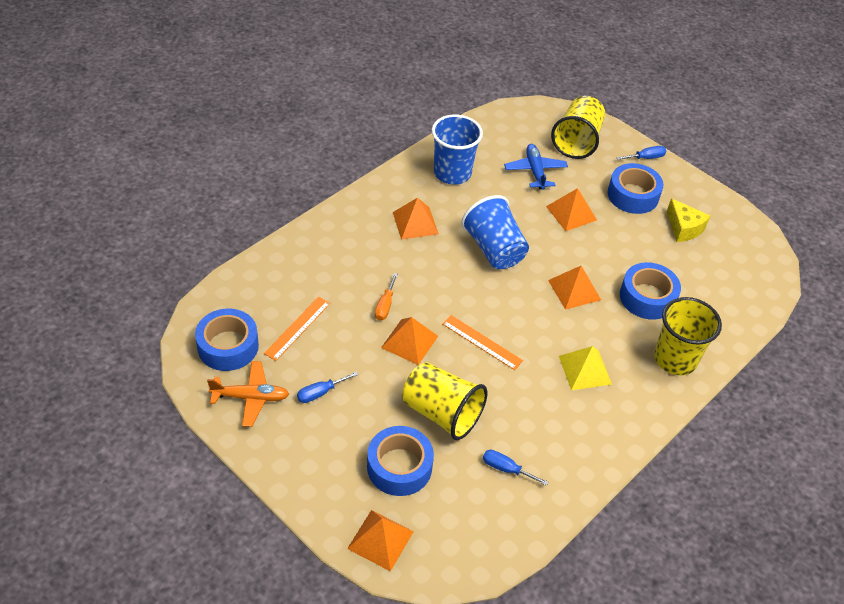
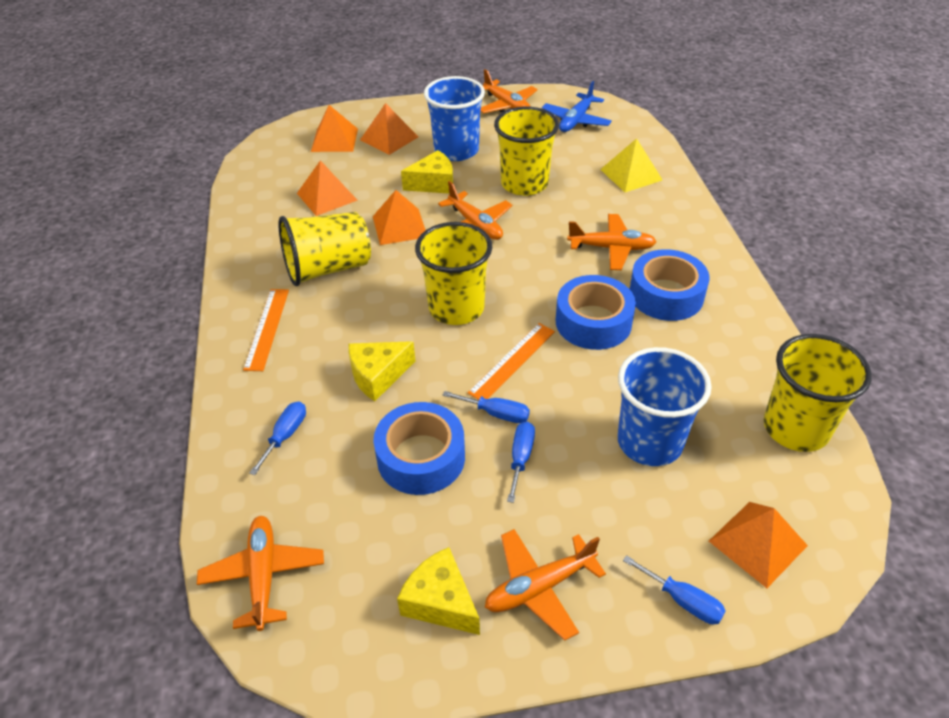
blue screwdriver: 3 -> 4
blue tape: 4 -> 3
orange plane: 1 -> 5
orange screwdriver: 1 -> 0
yellow cheese: 1 -> 3
yellow cup: 3 -> 4

